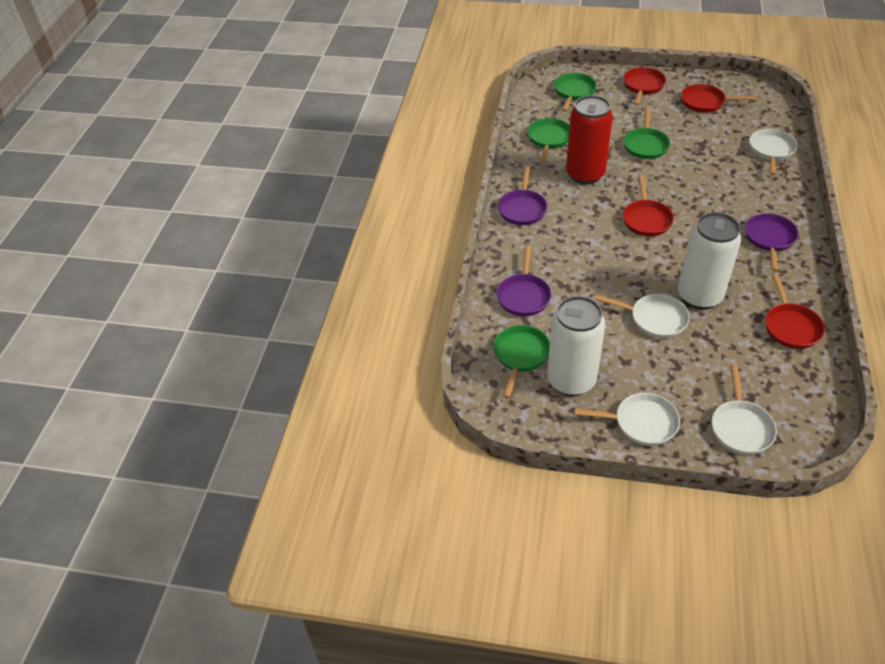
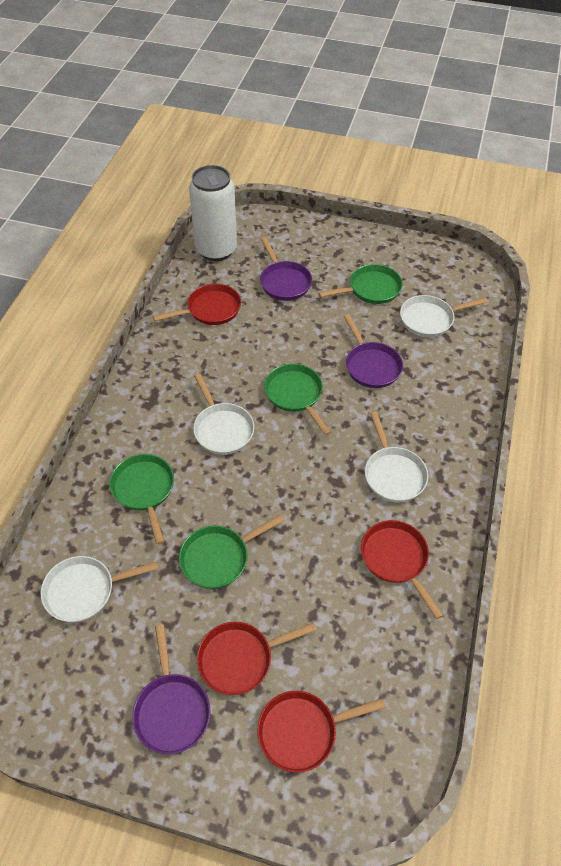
red can: 1 -> 0
white can: 2 -> 1

